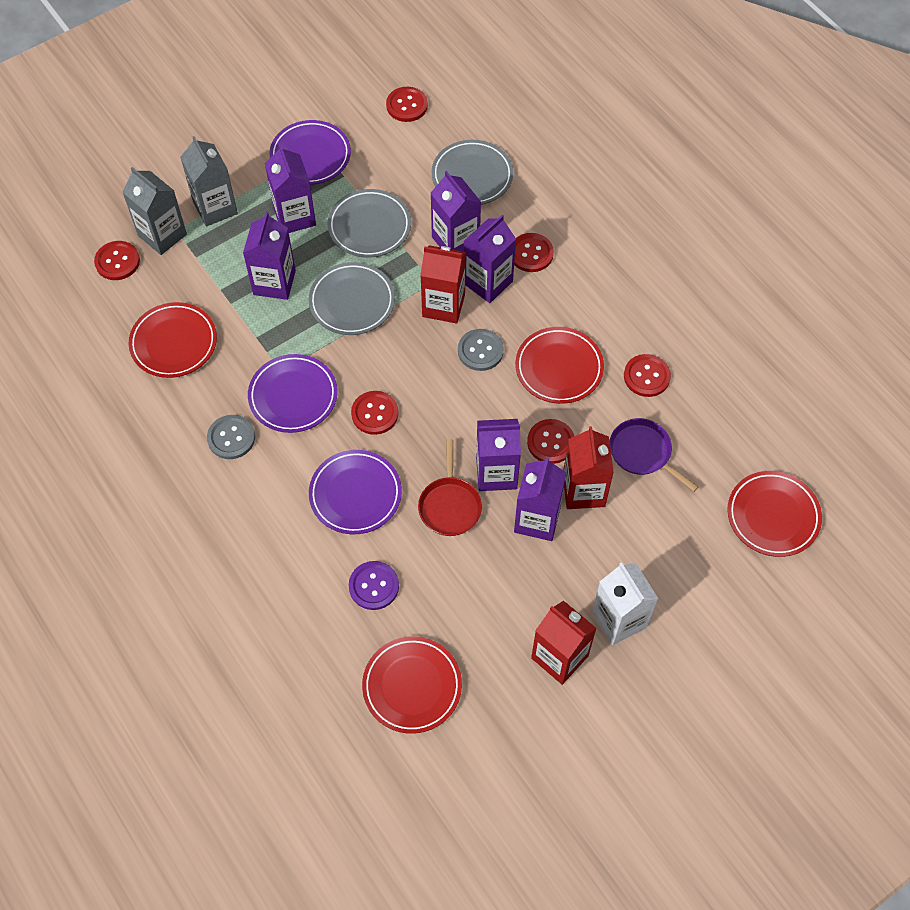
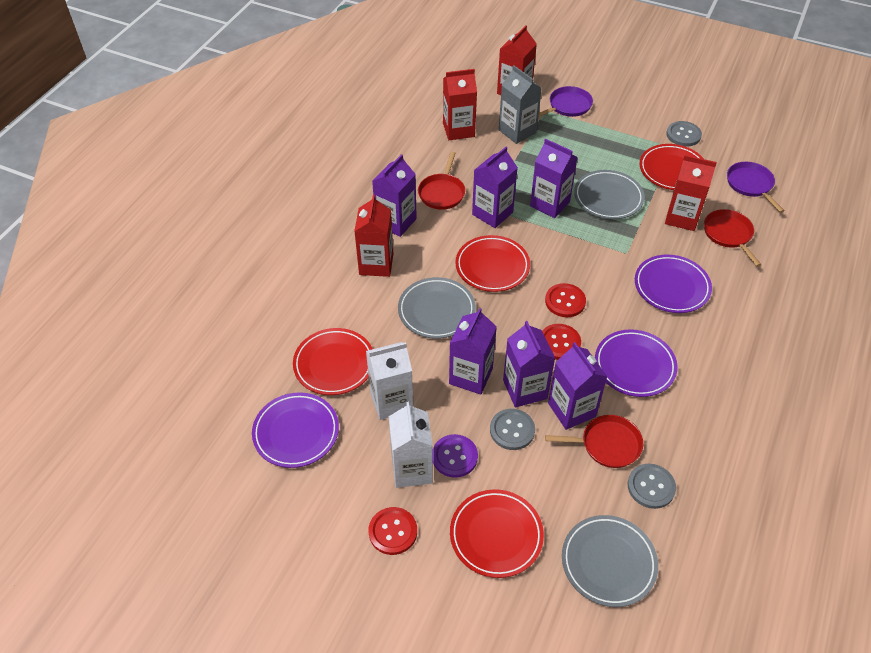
grey button: 2 -> 3
grey carton: 2 -> 1
purple pan: 1 -> 2
red button: 6 -> 3
red carton: 3 -> 4
red pan: 1 -> 3
white carton: 1 -> 2

